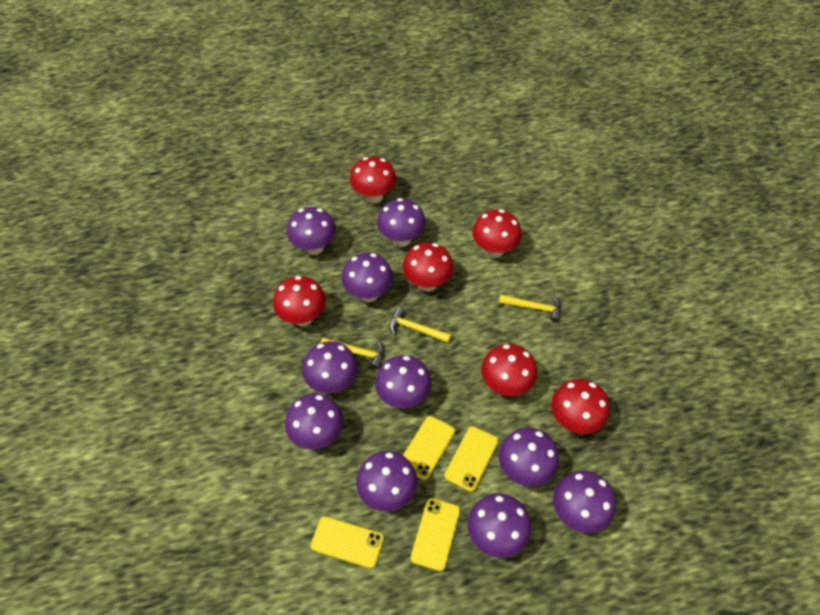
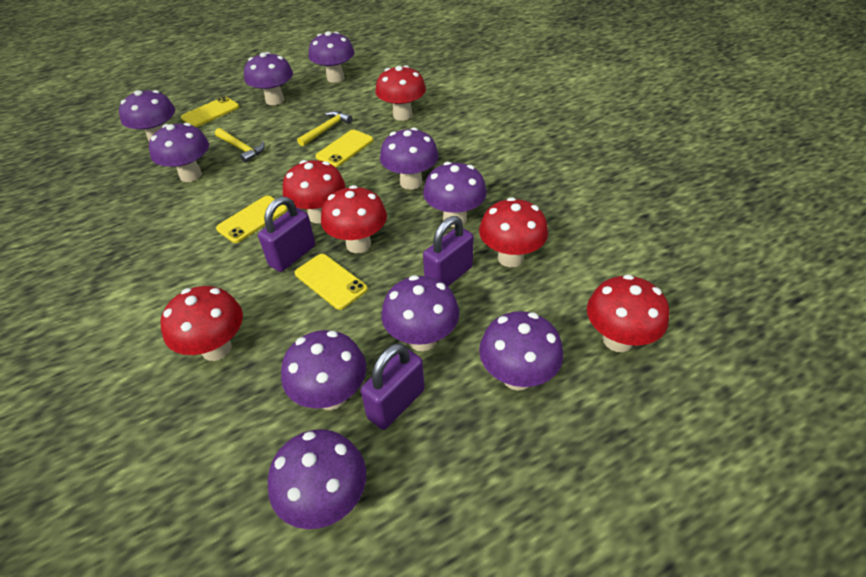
purple padlock: 0 -> 3
yellow hammer: 3 -> 2

